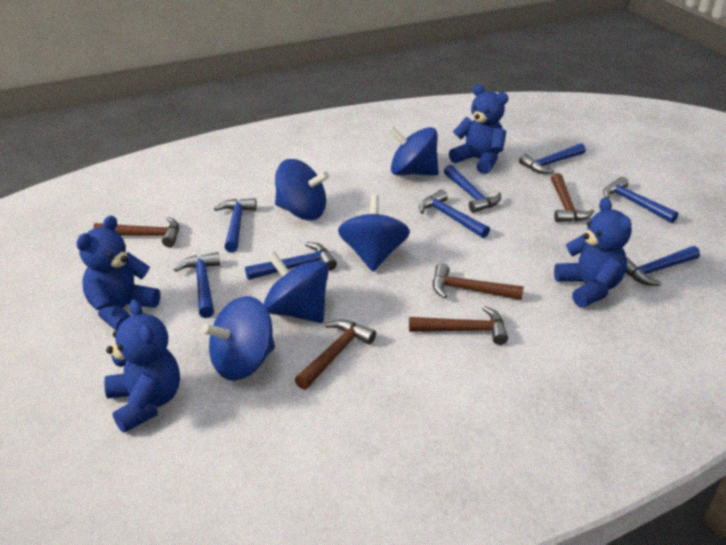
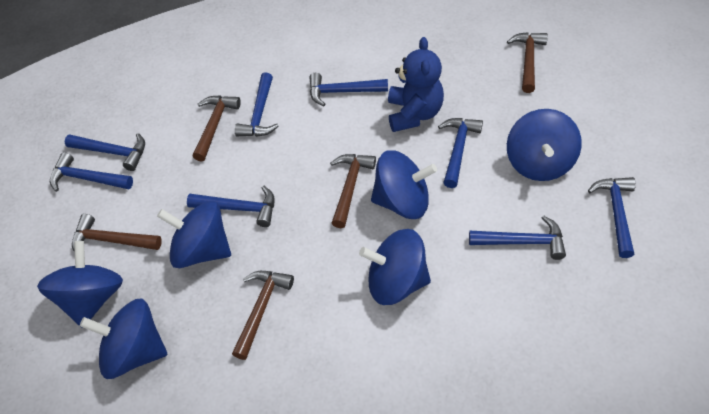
blue spinning top: 5 -> 6
blue teddy bear: 4 -> 1

